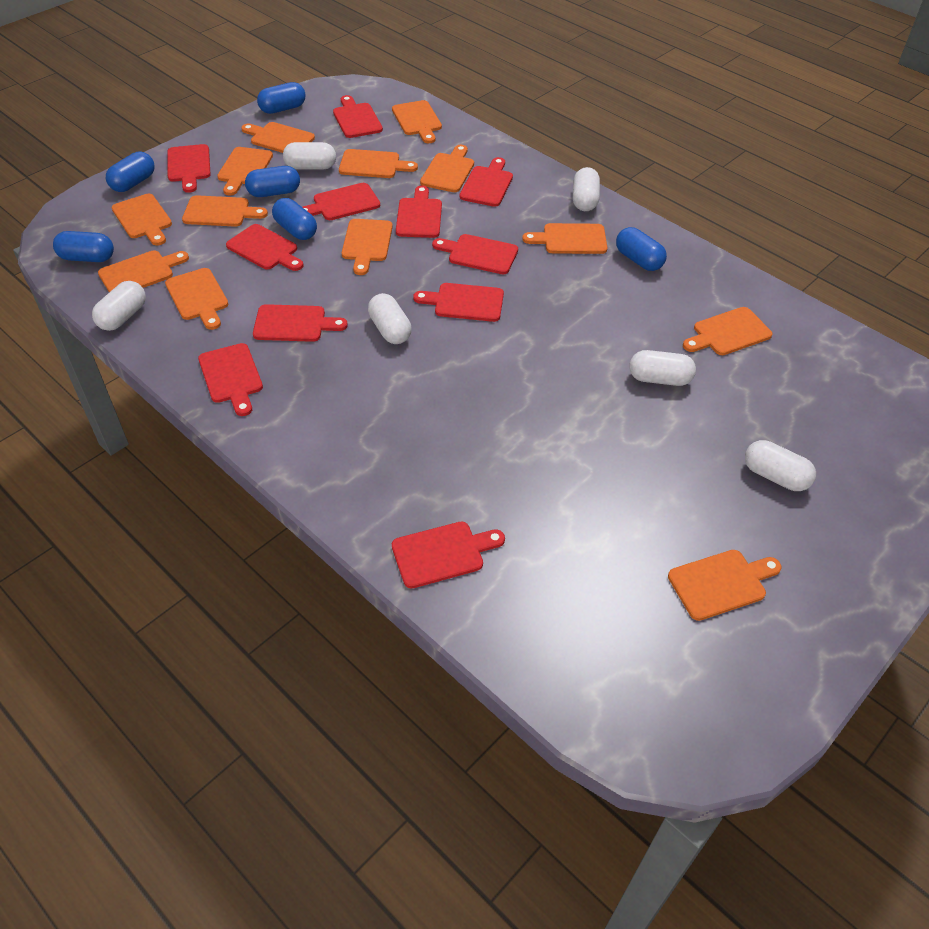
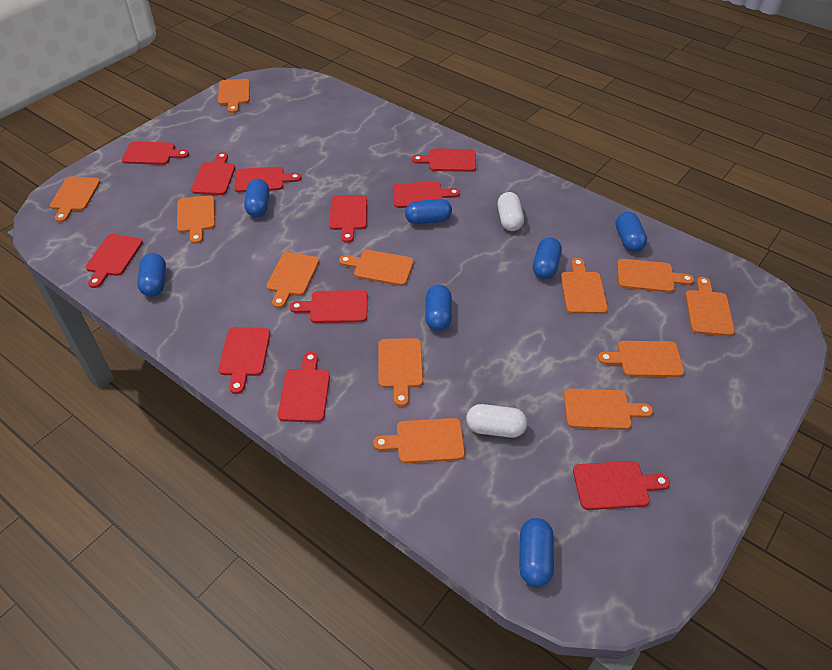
blue capsule: 6 -> 7
orange cutting board: 13 -> 12
white capsule: 6 -> 2

